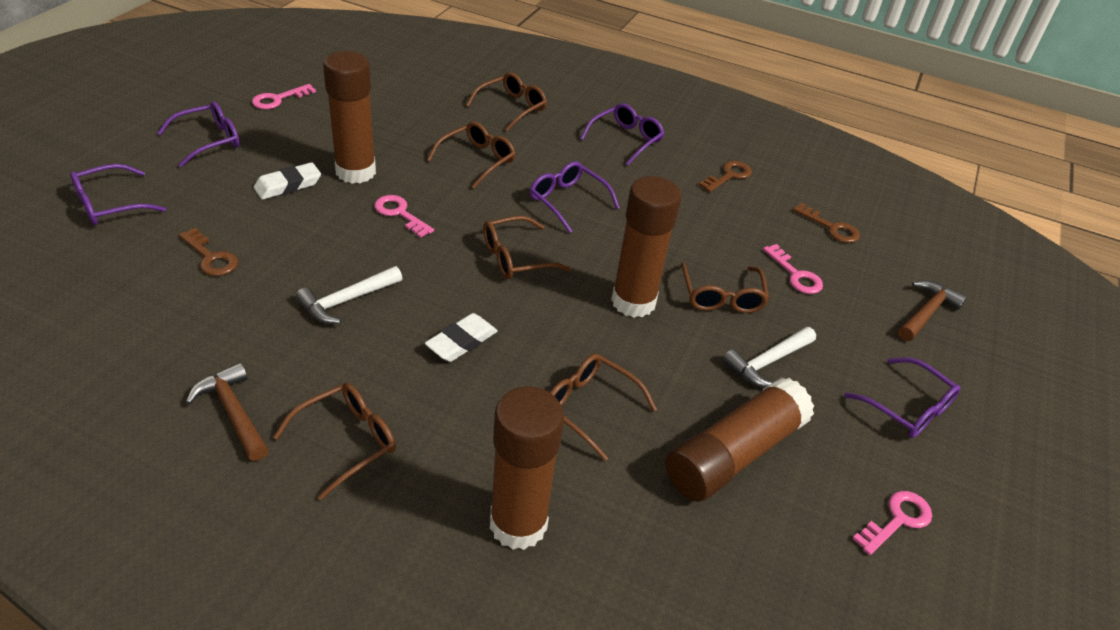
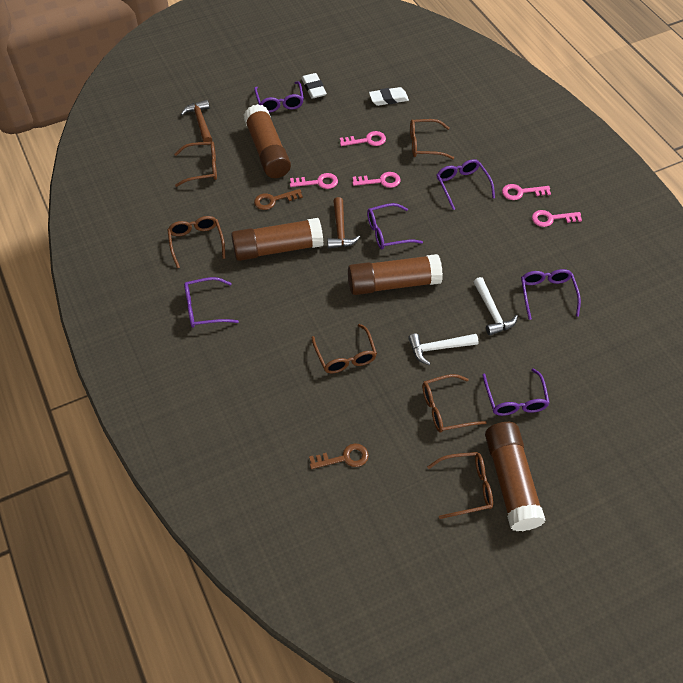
brown key: 3 -> 2
pink key: 4 -> 5
purple glasses: 5 -> 6

